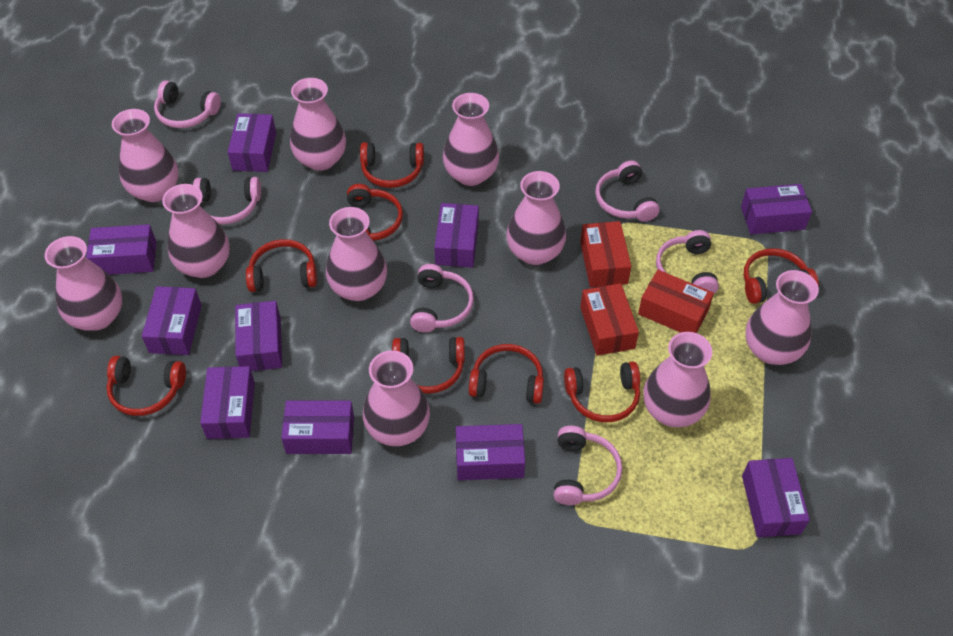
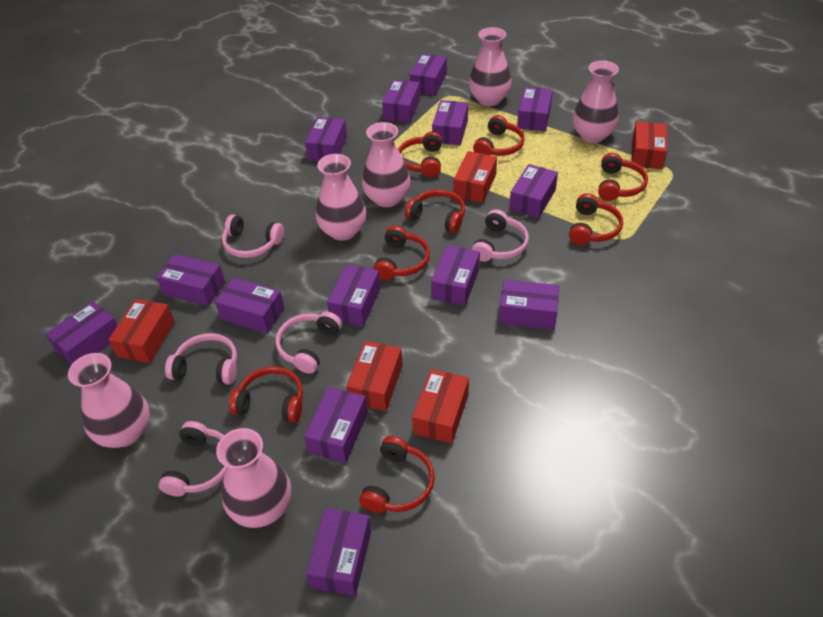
pink headphones: 6 -> 5
pink vase: 10 -> 6
purple box: 10 -> 14
red box: 3 -> 5

